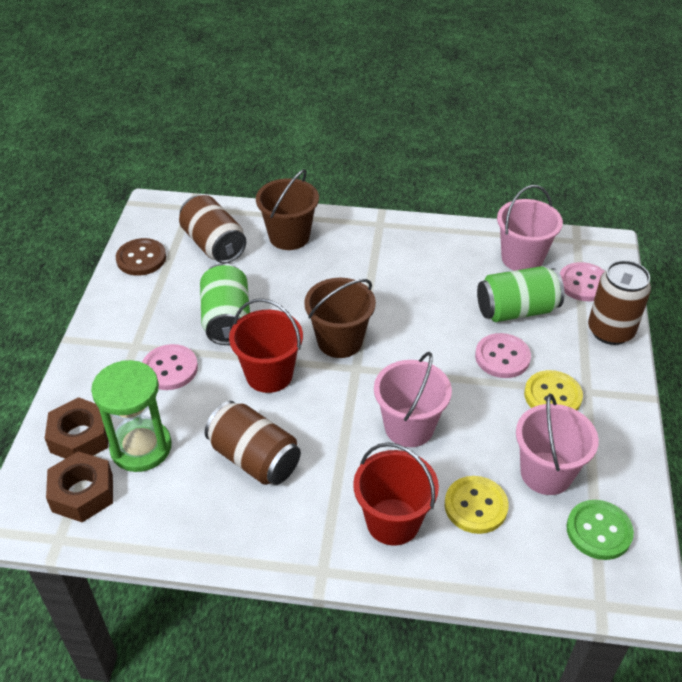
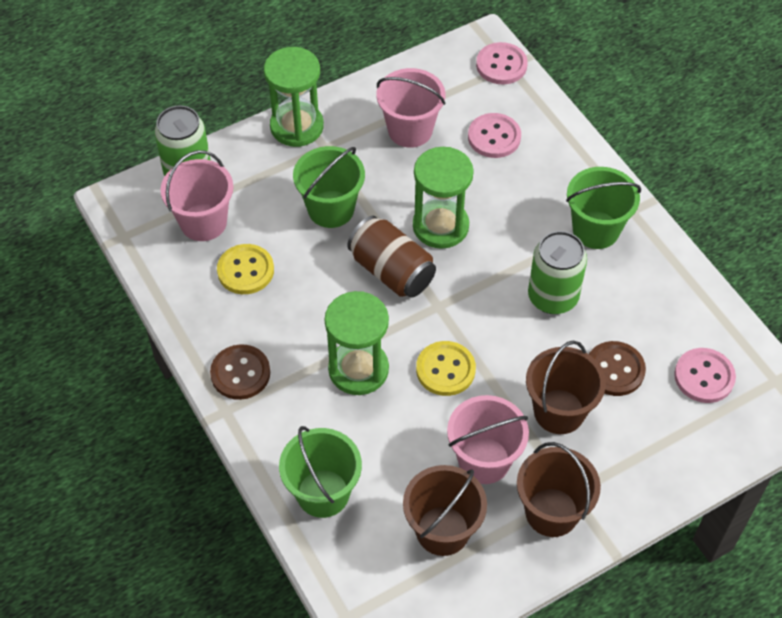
brown bucket: 2 -> 3
brown button: 1 -> 2
brown can: 3 -> 1
brown nut: 2 -> 0
green bucket: 0 -> 3
green button: 1 -> 0
green hourglass: 1 -> 3
red bucket: 2 -> 0

